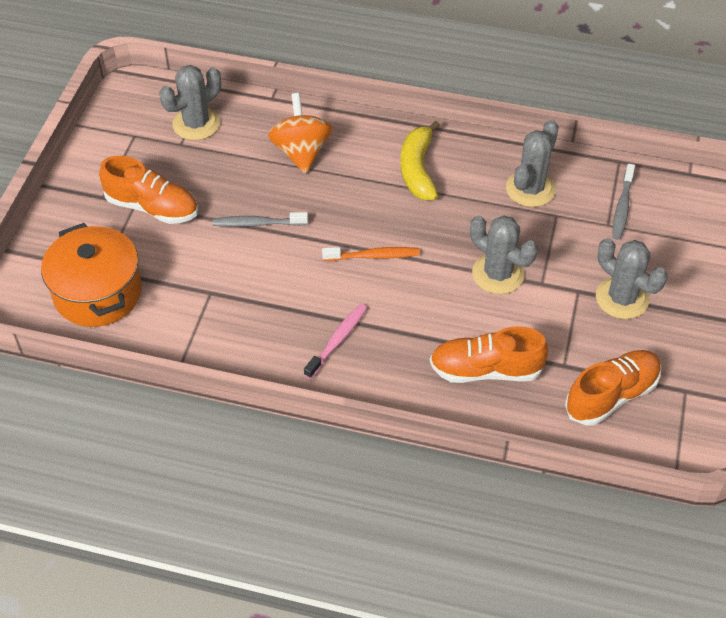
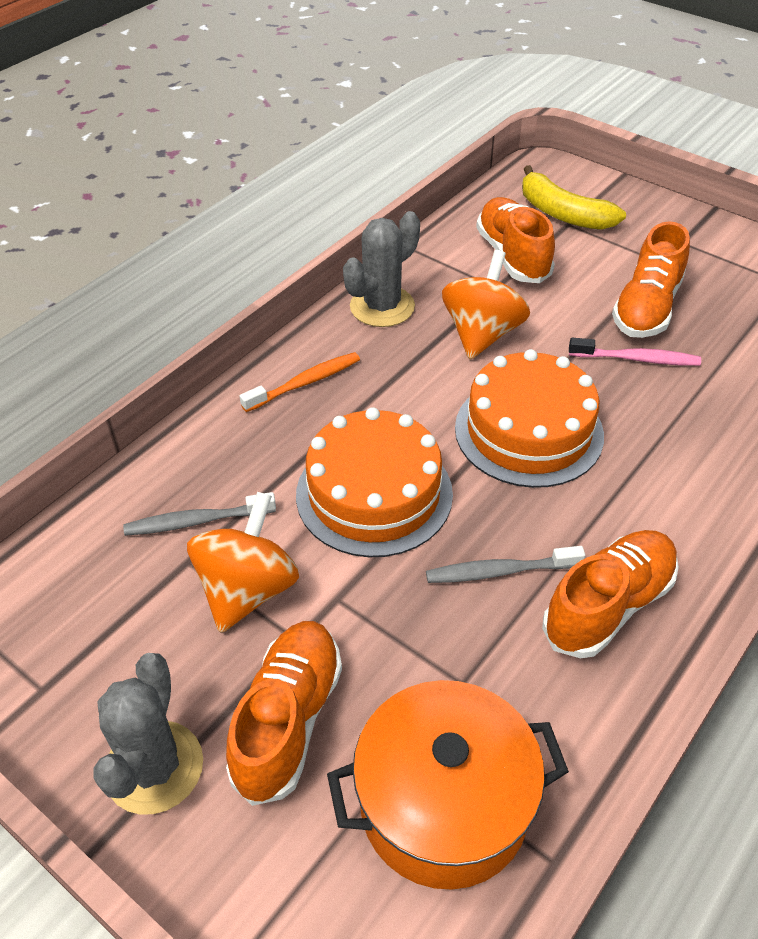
grey cactus: 4 -> 2
orange cake: 0 -> 2
orange shoe: 3 -> 4
orange spinning top: 1 -> 2

